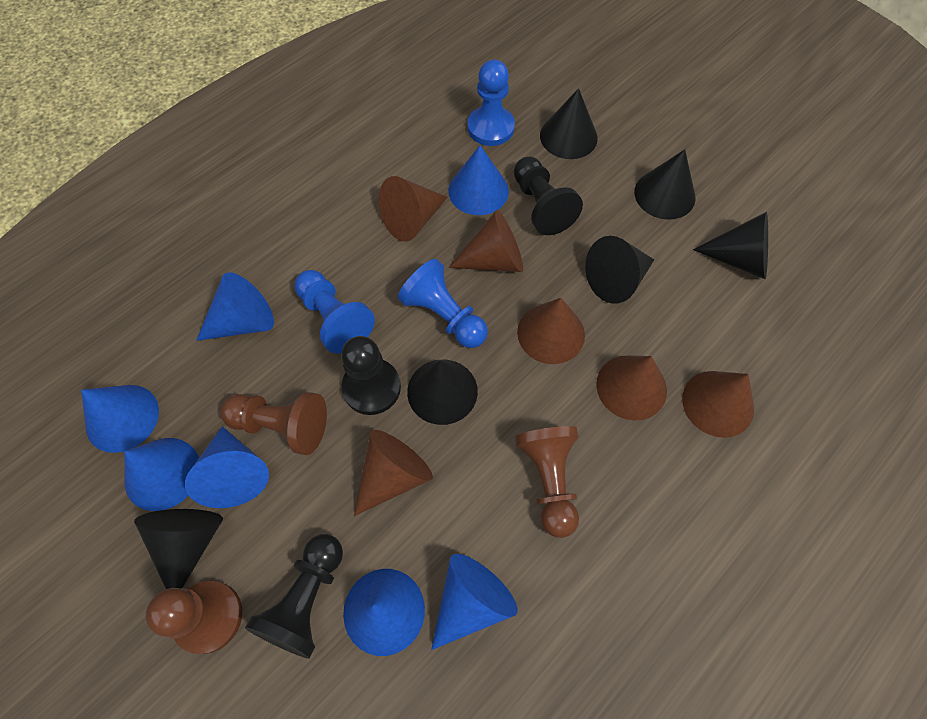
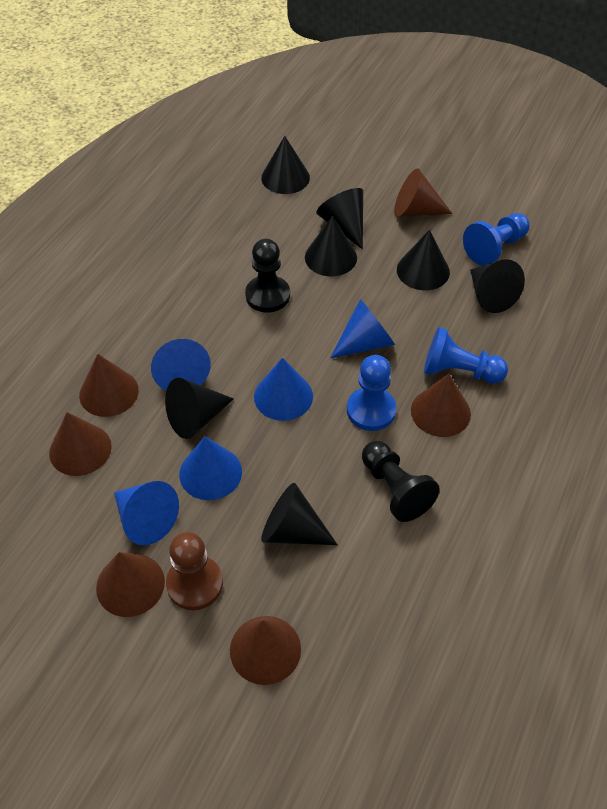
black cone: 6 -> 7
black pawn: 3 -> 2
blue cone: 7 -> 5
brown pawn: 3 -> 1

